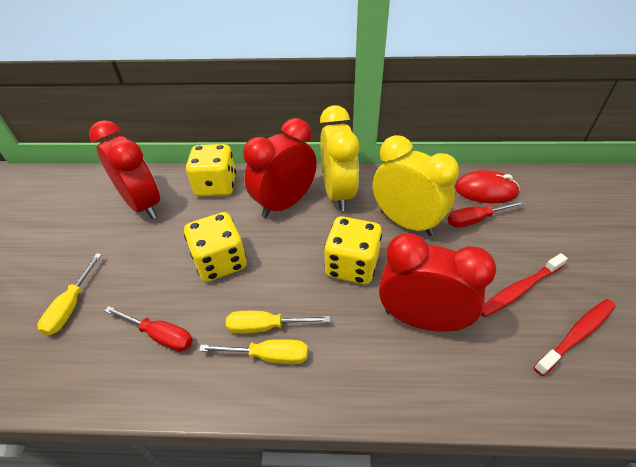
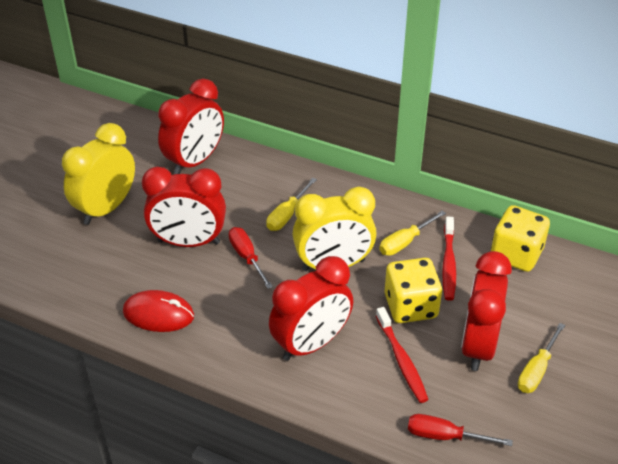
red clock: 3 -> 4
yellow dice: 3 -> 2

